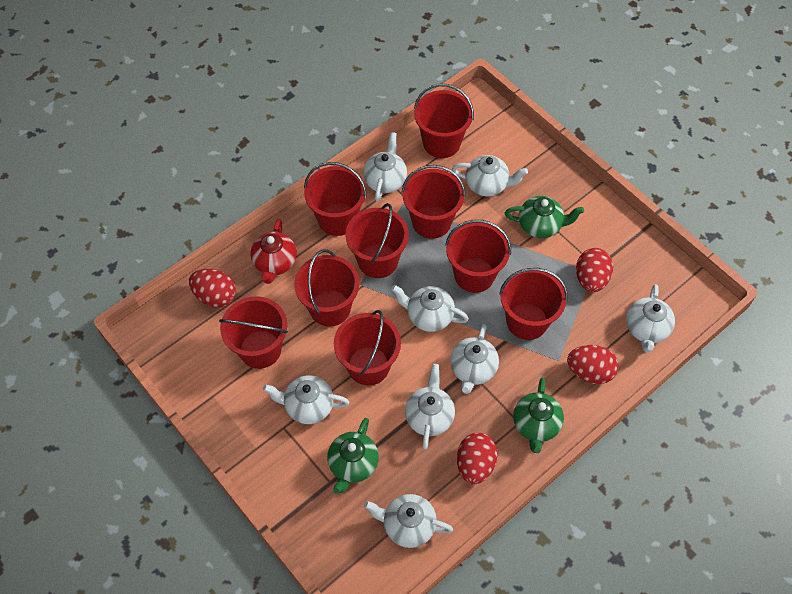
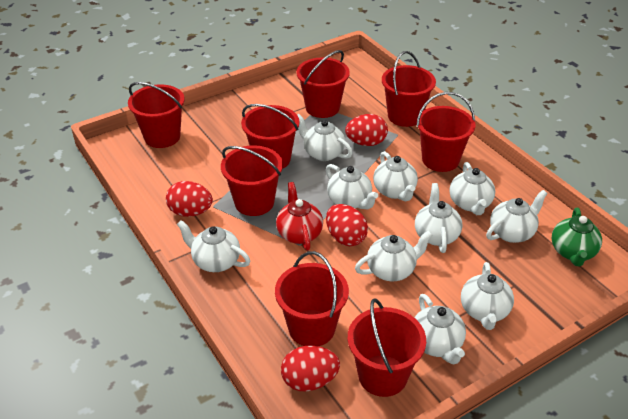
green teapot: 3 -> 1
red bucket: 9 -> 8
white teapot: 8 -> 10

